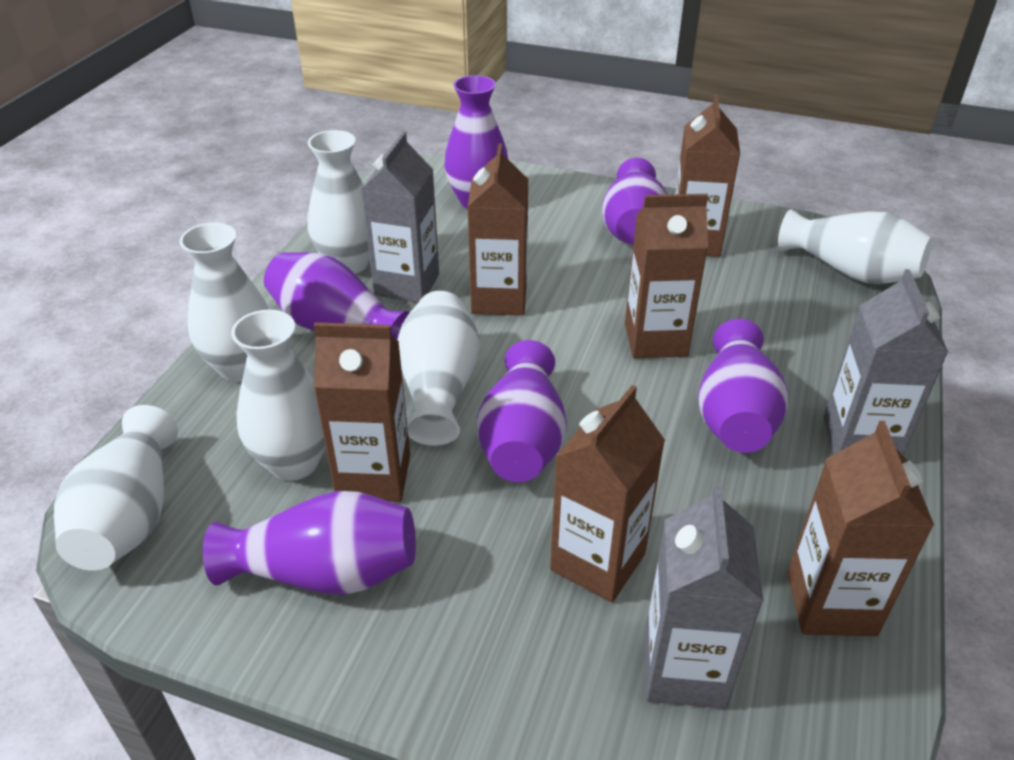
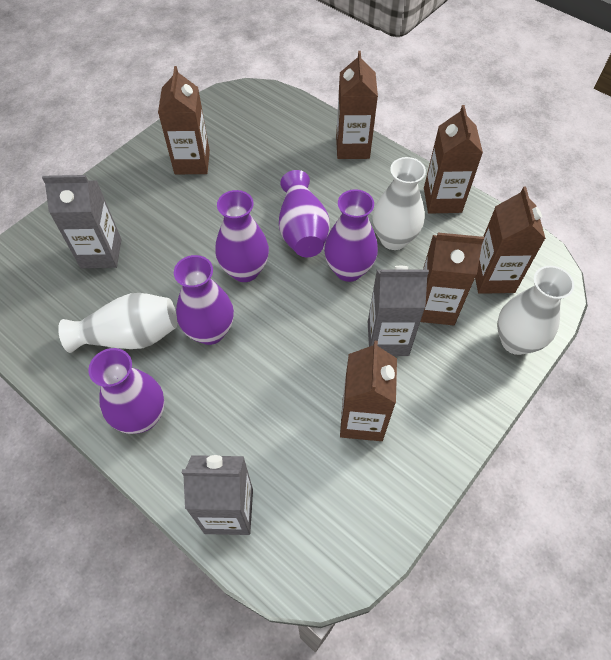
purple vase: 6 -> 5
white vase: 6 -> 3

